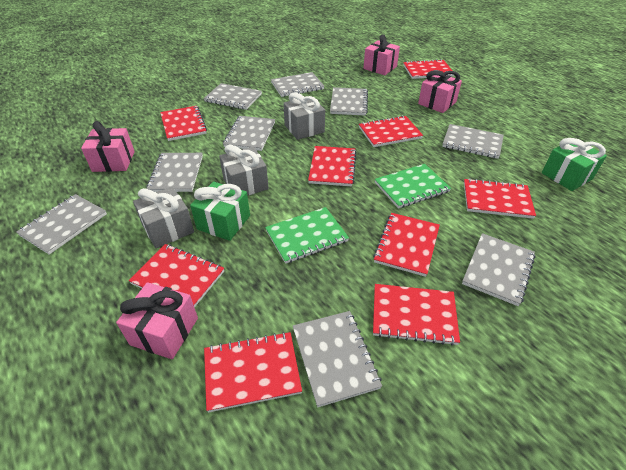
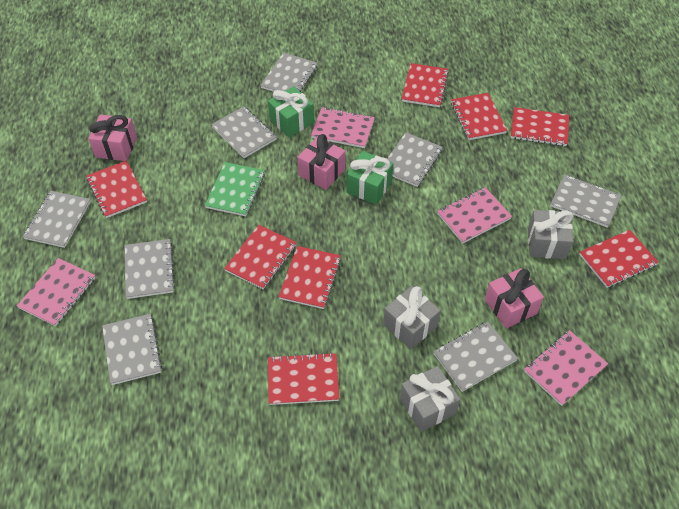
green notebook: 2 -> 1
grey notebook: 9 -> 8
pink gift: 4 -> 3
pink notebook: 0 -> 4
red notebook: 9 -> 8

